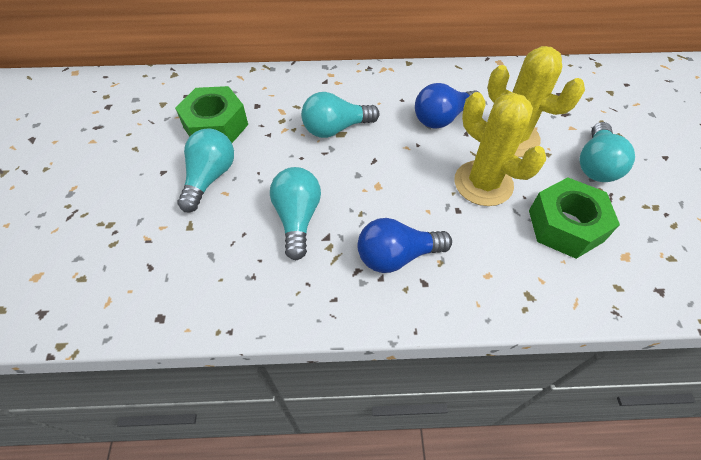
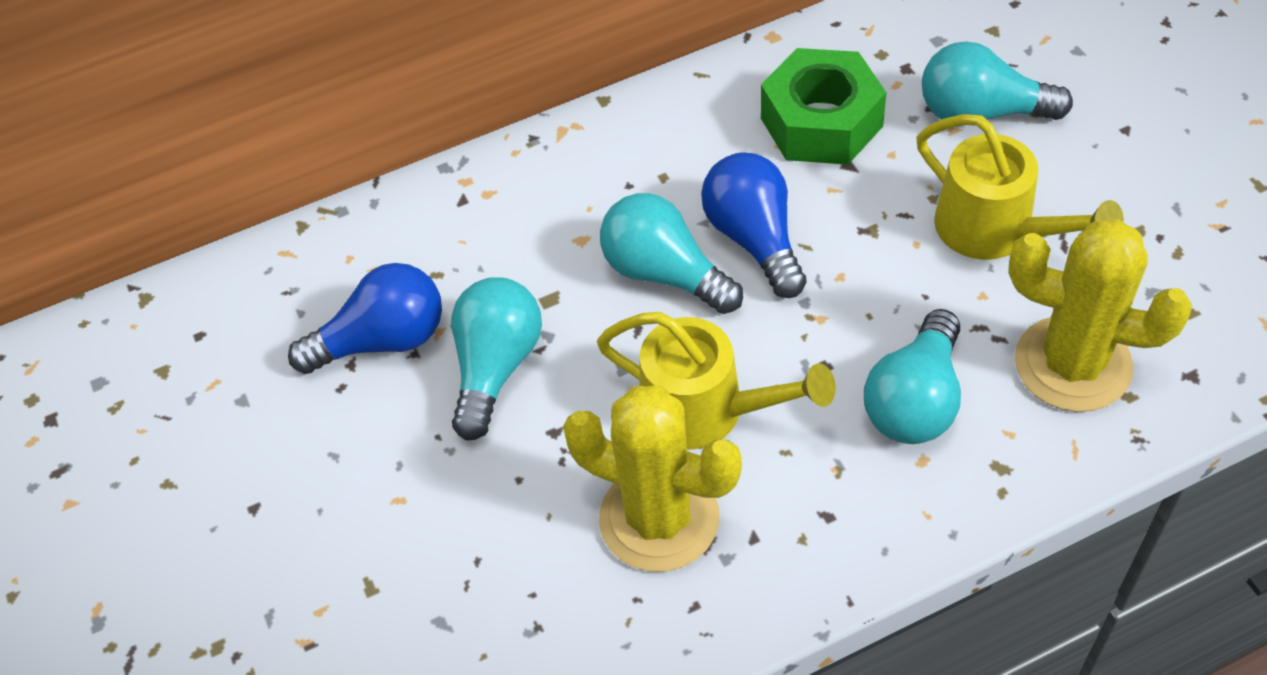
green nut: 2 -> 1
yellow watering can: 0 -> 2

